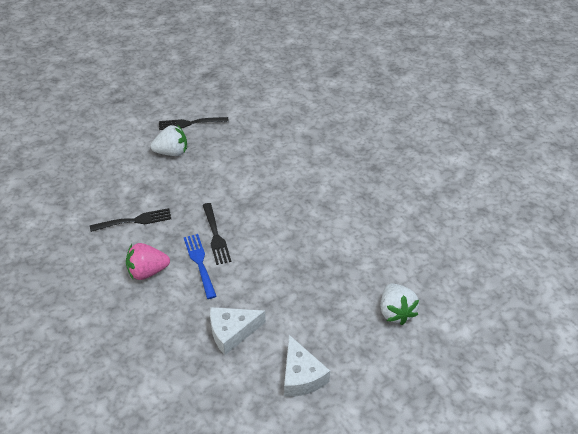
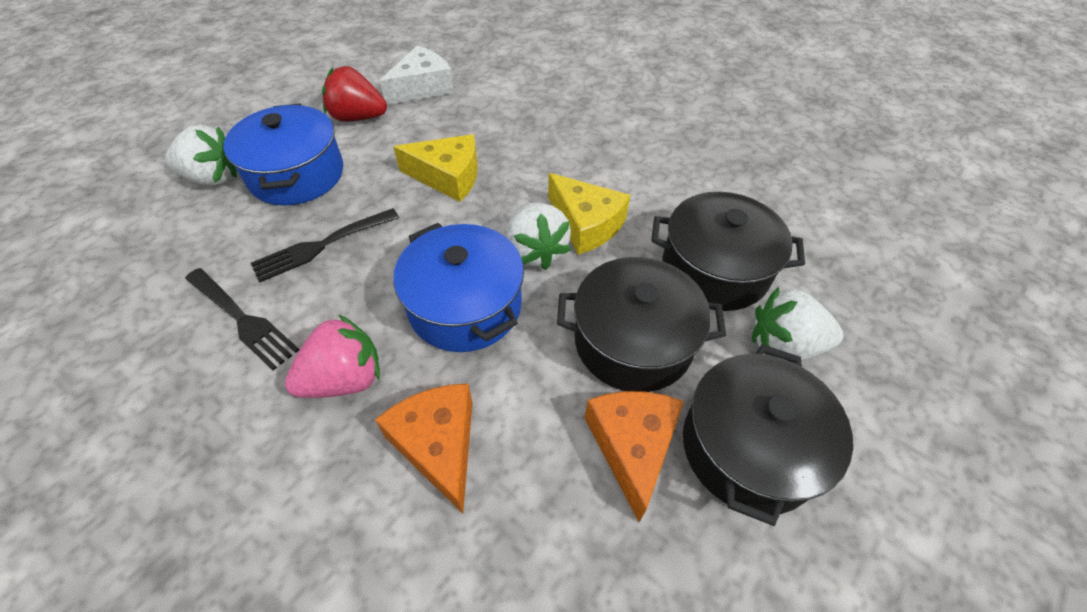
black fork: 3 -> 2
black pot: 0 -> 3
blue fork: 1 -> 0
blue pot: 0 -> 2
orange cheese: 0 -> 2
red strawberry: 0 -> 1
white cheese: 2 -> 1
white strawberry: 2 -> 3
yellow cheese: 0 -> 2

